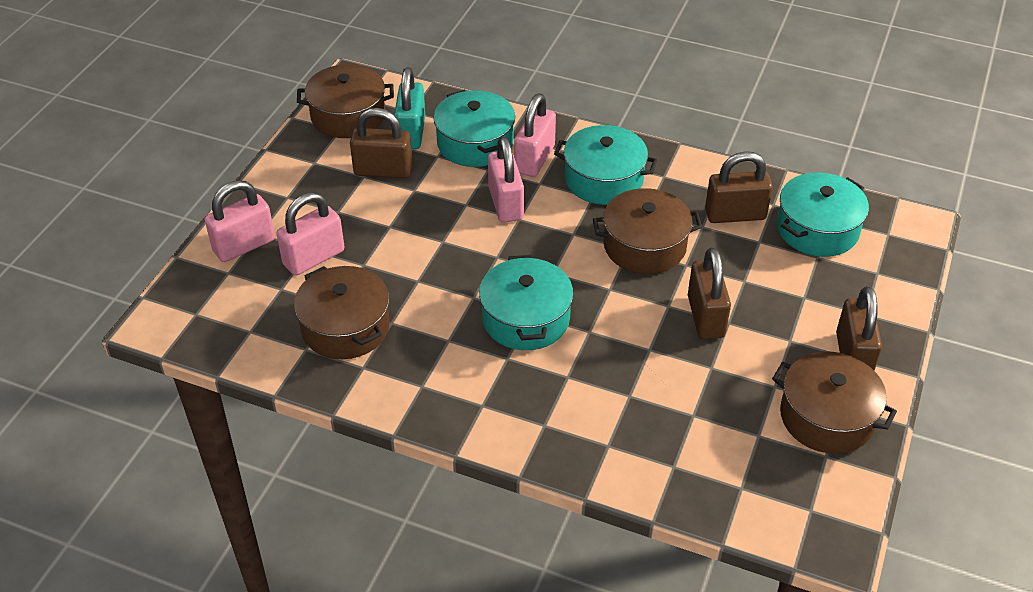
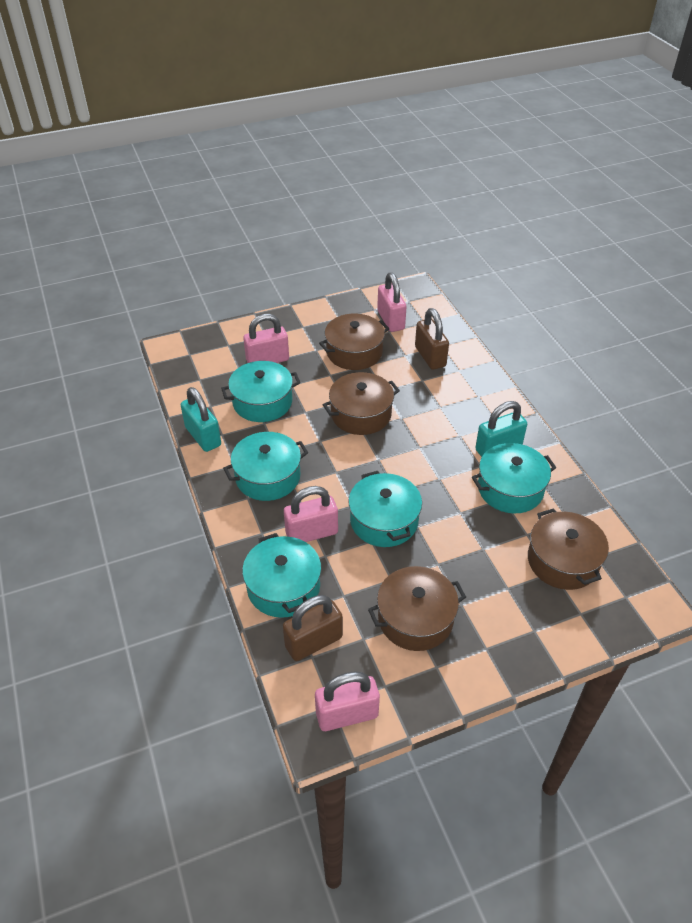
brown padlock: 4 -> 2
turquoise padlock: 1 -> 2
turquoise pot: 4 -> 5

